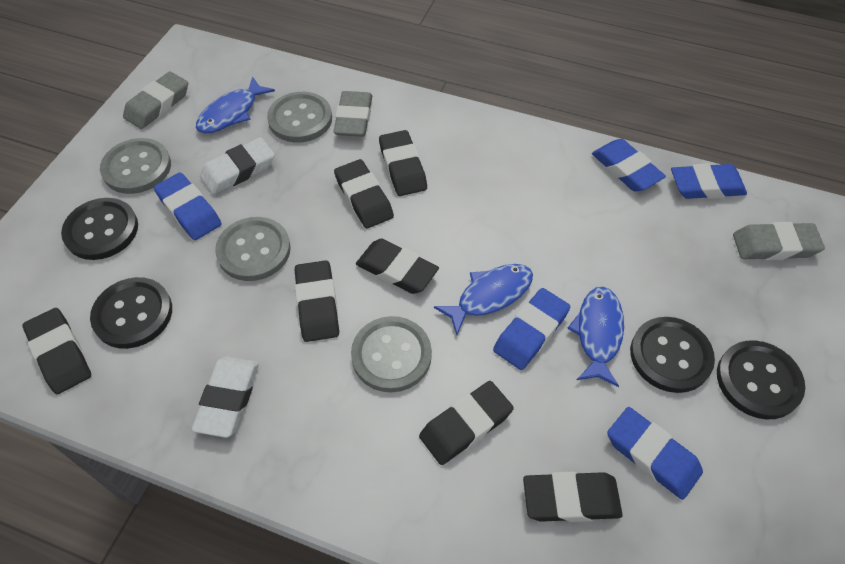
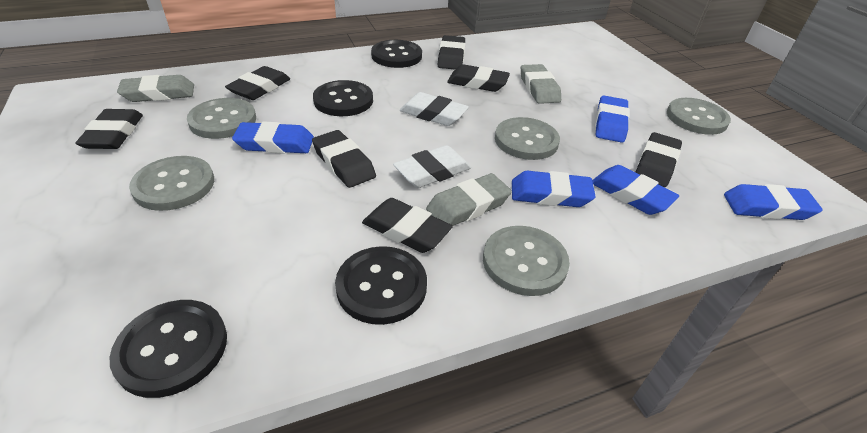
blue fish: 3 -> 0
grey button: 4 -> 5

